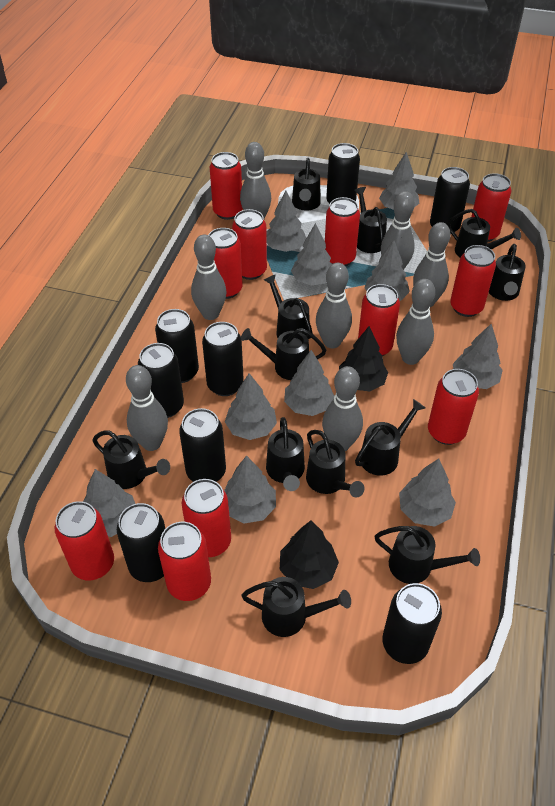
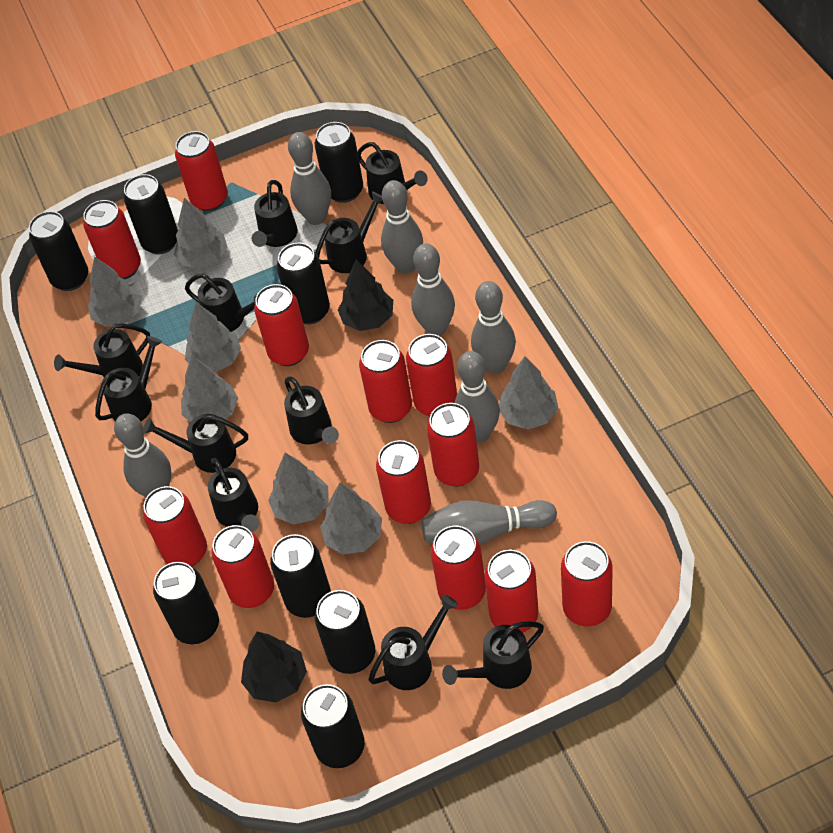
black watering can: 12 -> 11
grey bowling pin: 8 -> 7
grey tree: 10 -> 7
red can: 11 -> 12

